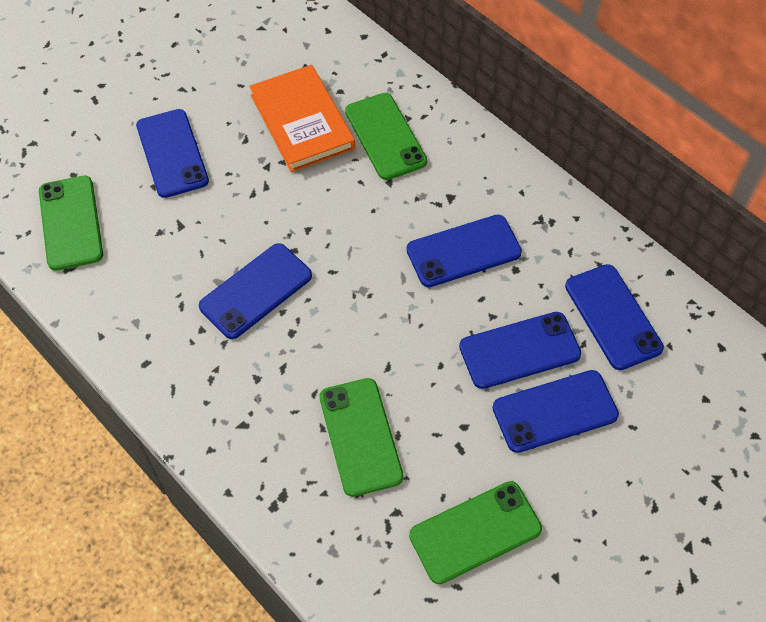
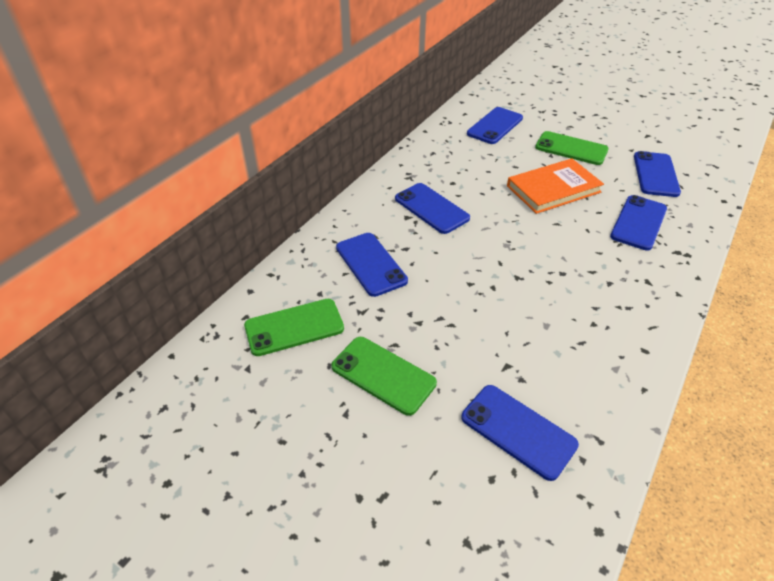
green phone: 4 -> 3

